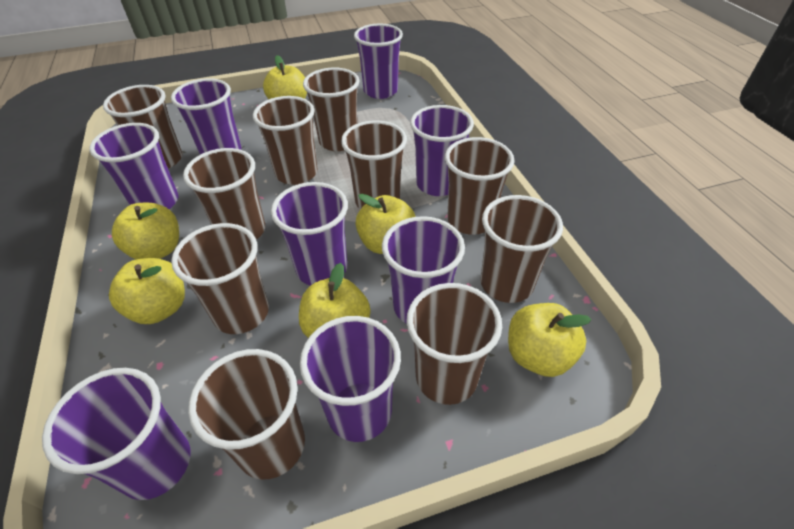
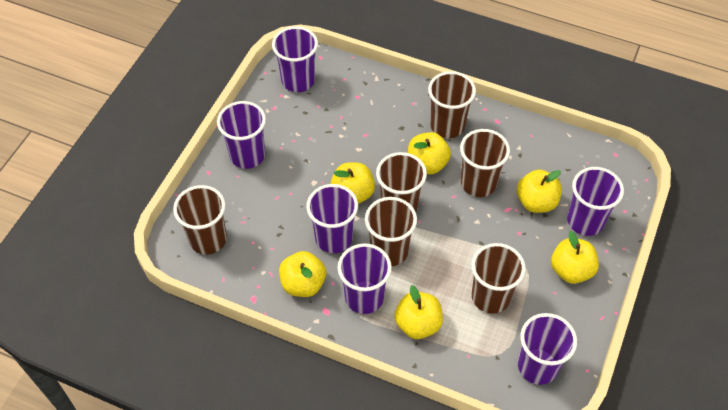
brown cup: 10 -> 6
purple cup: 8 -> 6

